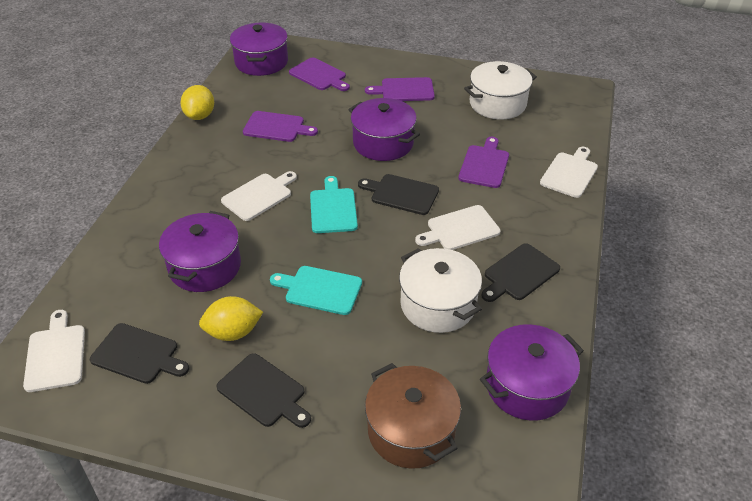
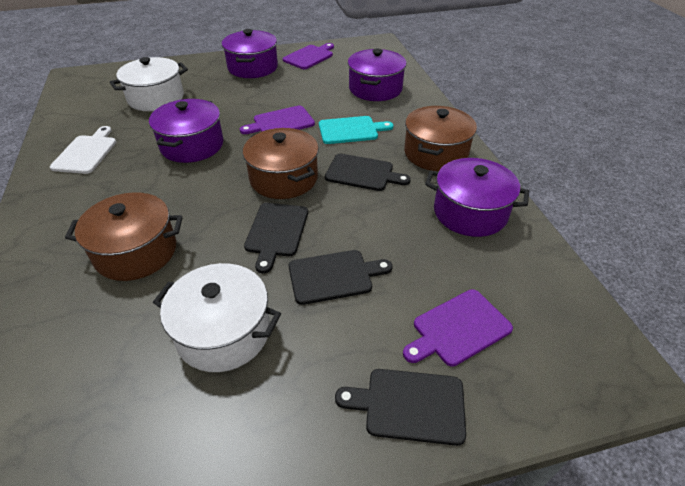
brown pot: 1 -> 3
purple cutting board: 4 -> 3
turquoise cutting board: 2 -> 1
white cutting board: 4 -> 1
yellow lemon: 2 -> 0

